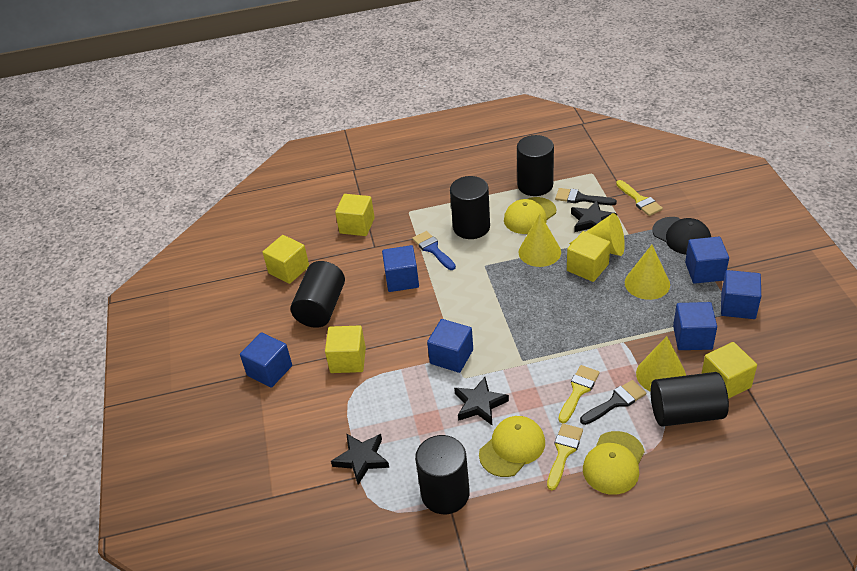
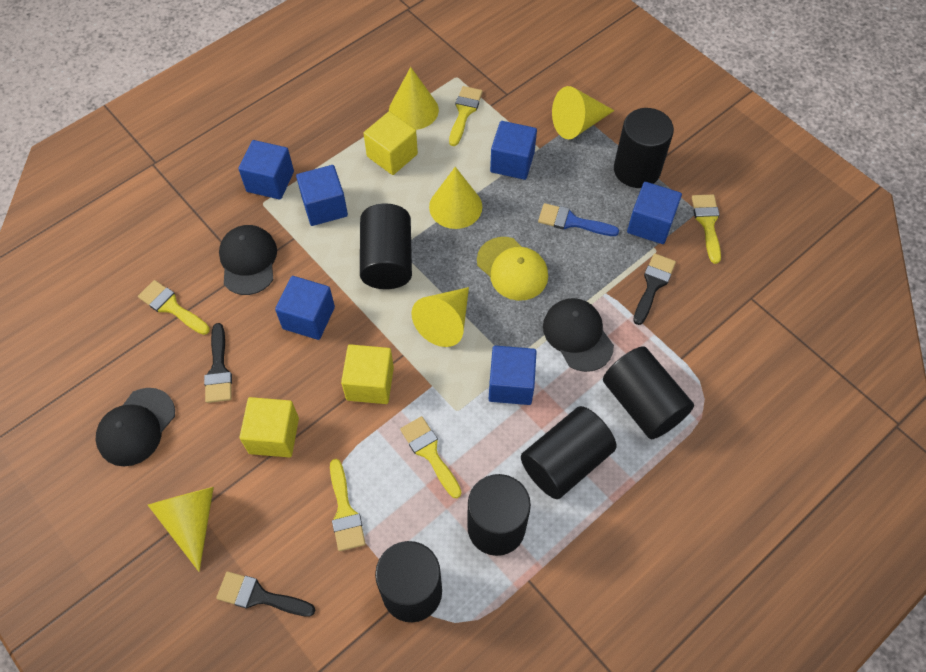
black brush: 2 -> 3
black cap: 1 -> 3
black cylinder: 5 -> 6
black star: 3 -> 0
yellow brush: 3 -> 5
yellow cap: 3 -> 1
yellow cone: 4 -> 5
yellow cube: 5 -> 3

